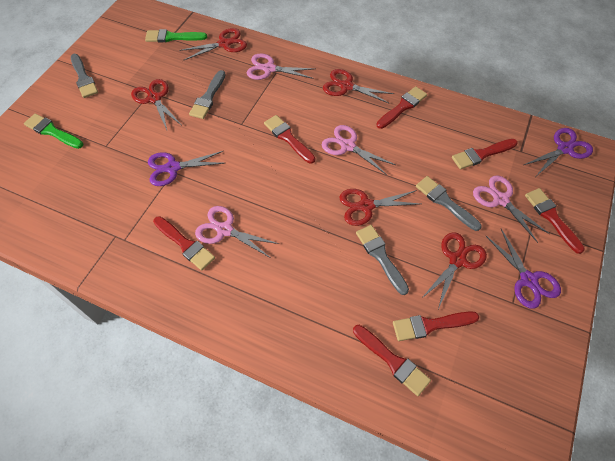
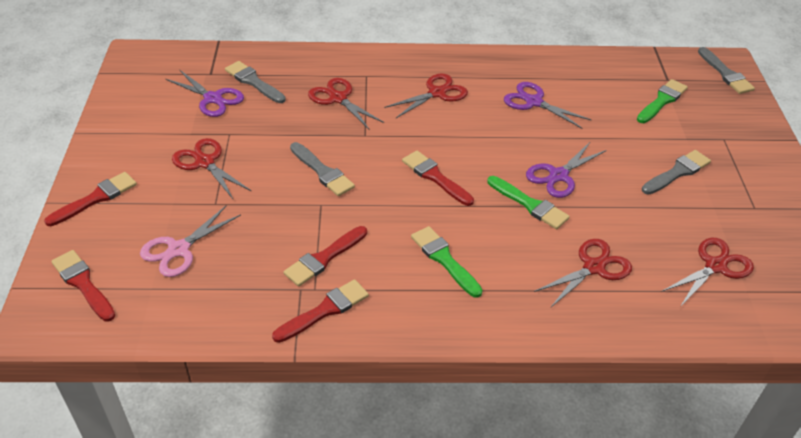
green brush: 2 -> 3
pink scissors: 4 -> 1
red brush: 7 -> 5

